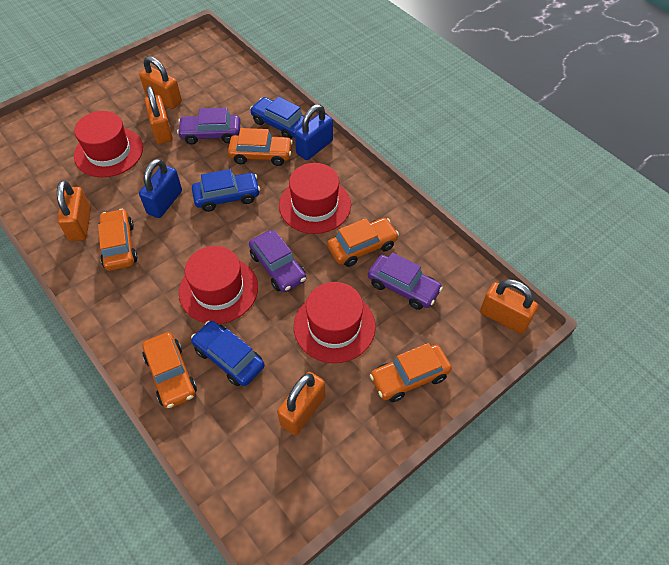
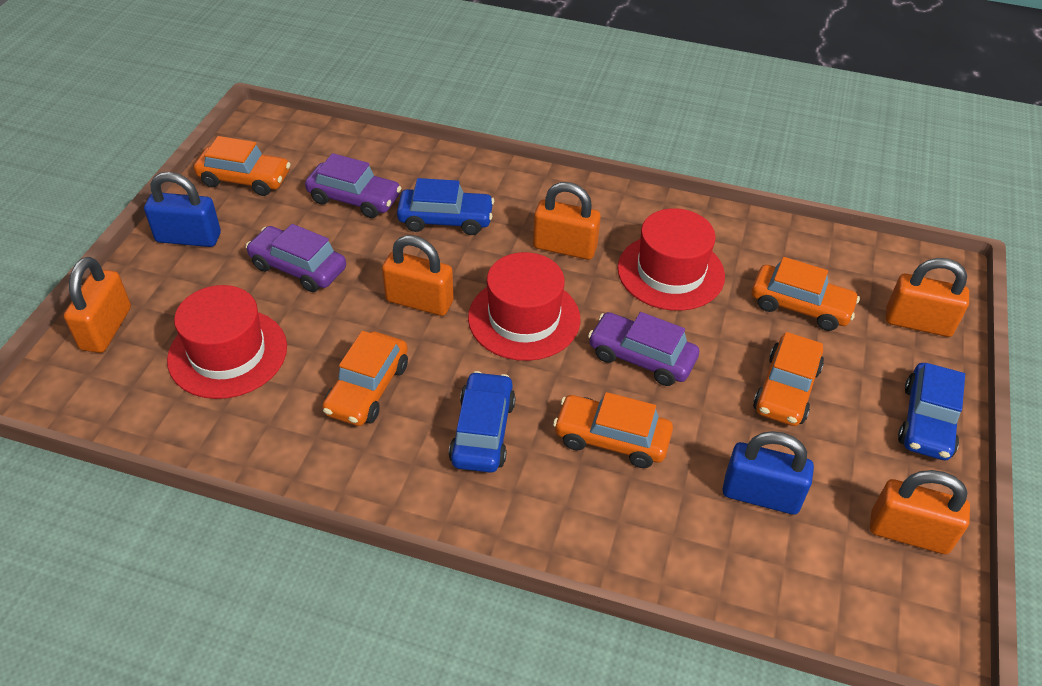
red hat: 4 -> 3

